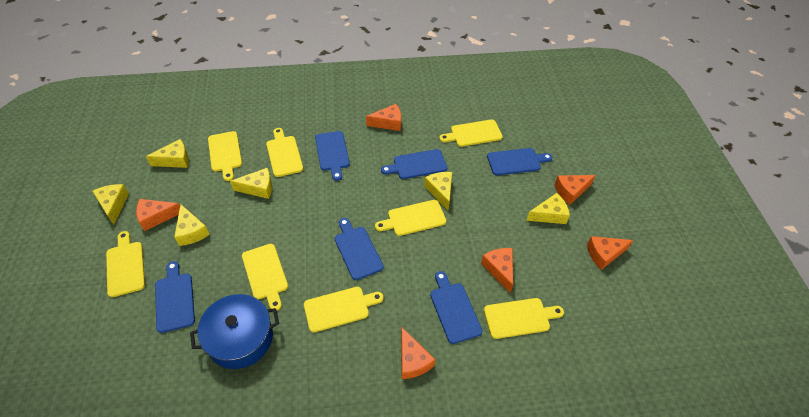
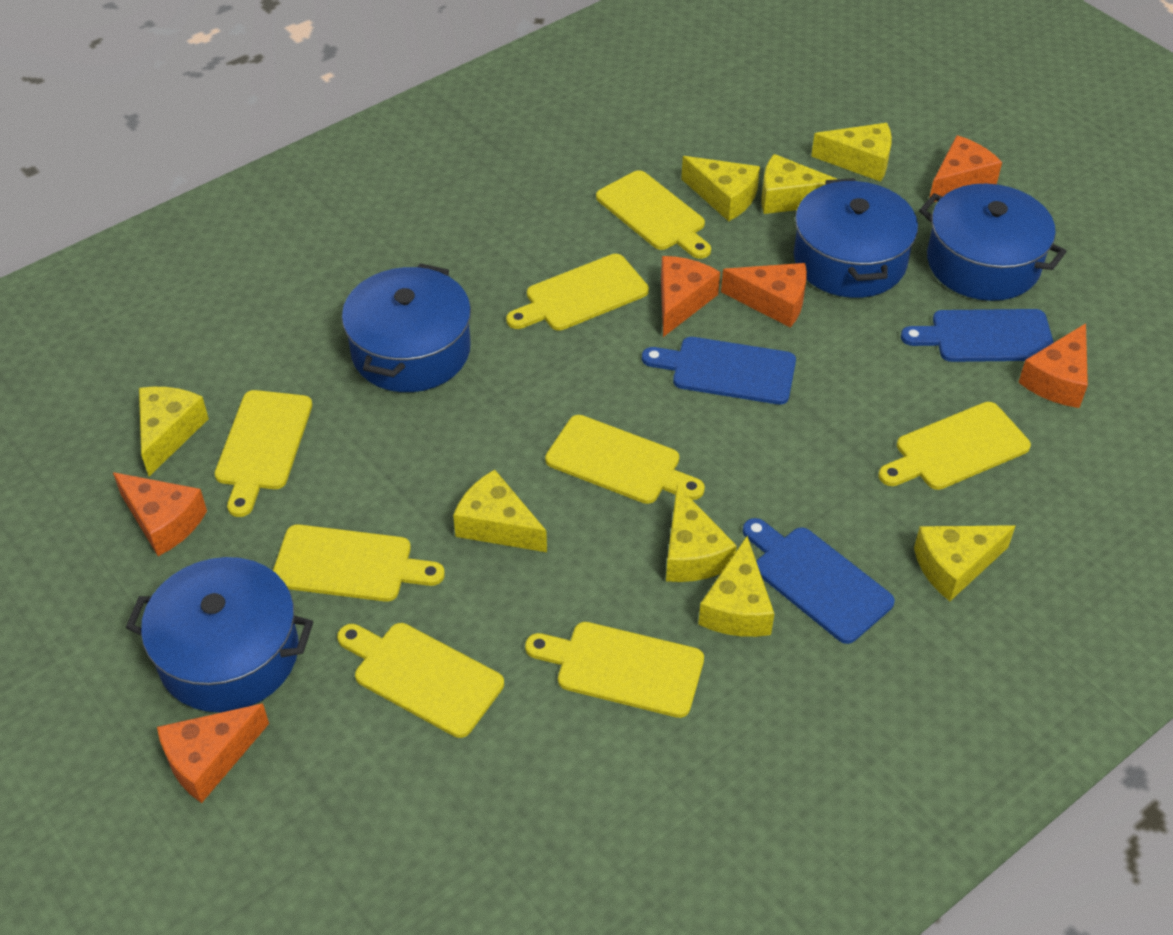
blue cutting board: 6 -> 3
blue pot: 1 -> 4
yellow cheese: 6 -> 8

